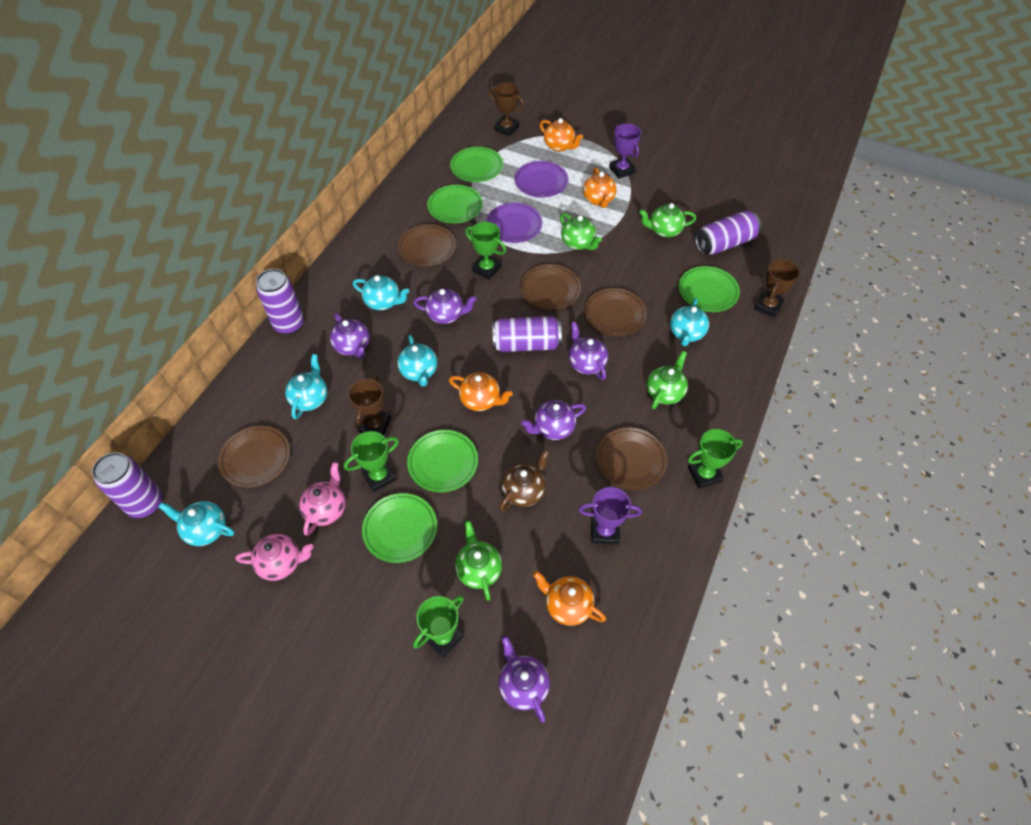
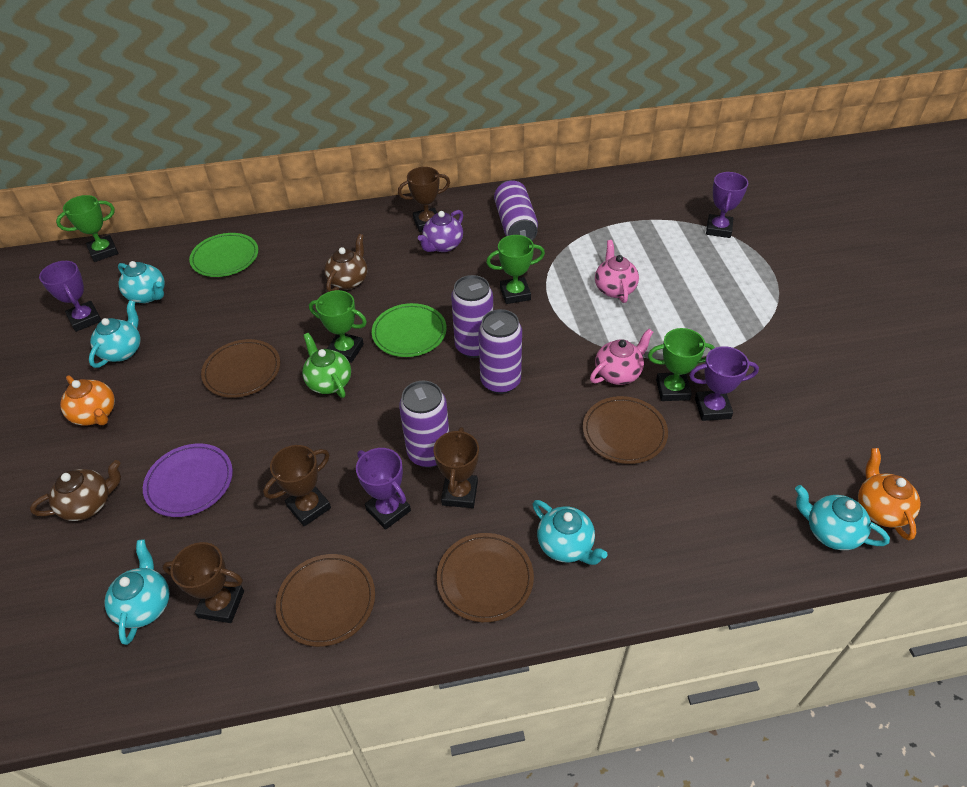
brown plate: 5 -> 4
brown teapot: 1 -> 2
brown trophy: 3 -> 4
green plate: 5 -> 2
green teapot: 4 -> 1
orange teapot: 4 -> 2
purple plate: 2 -> 1
purple teapot: 5 -> 1
purple trophy: 2 -> 4

